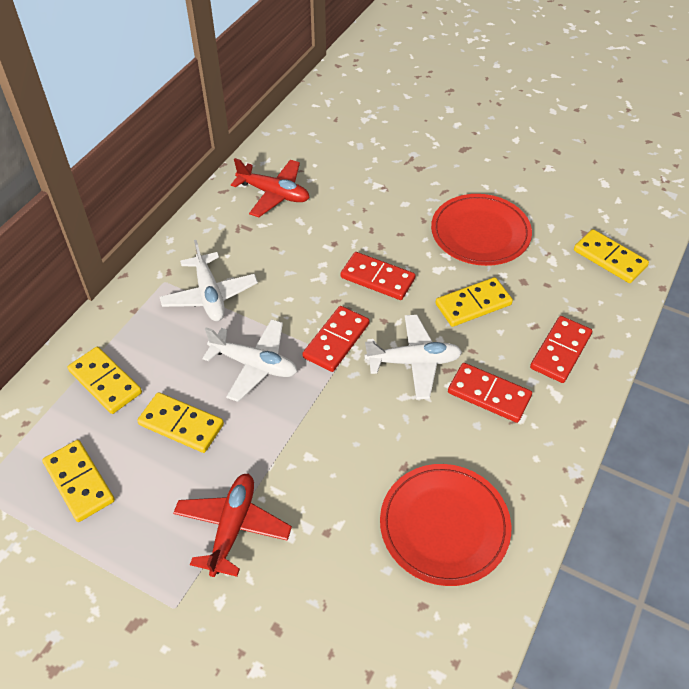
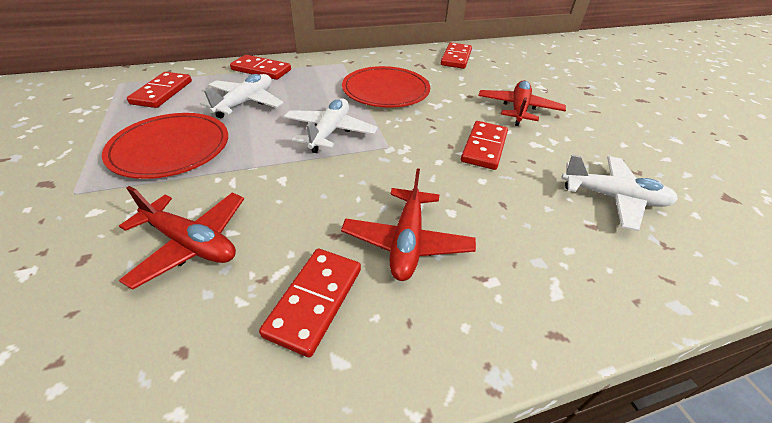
red domino: 4 -> 5
red plane: 2 -> 3
yellow domino: 5 -> 0

